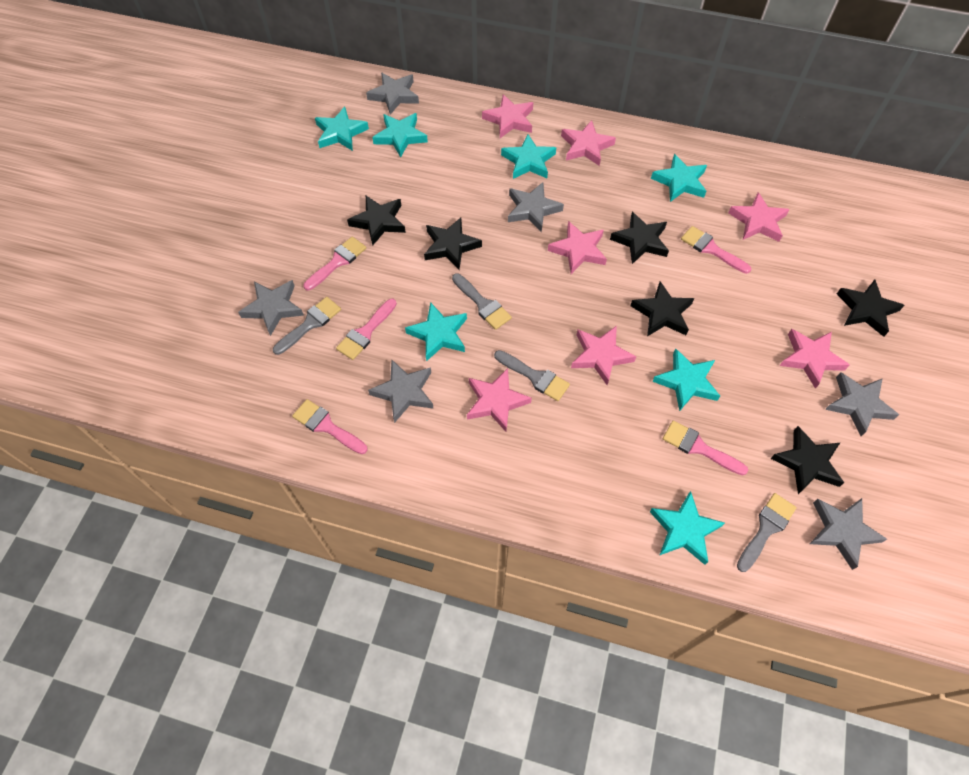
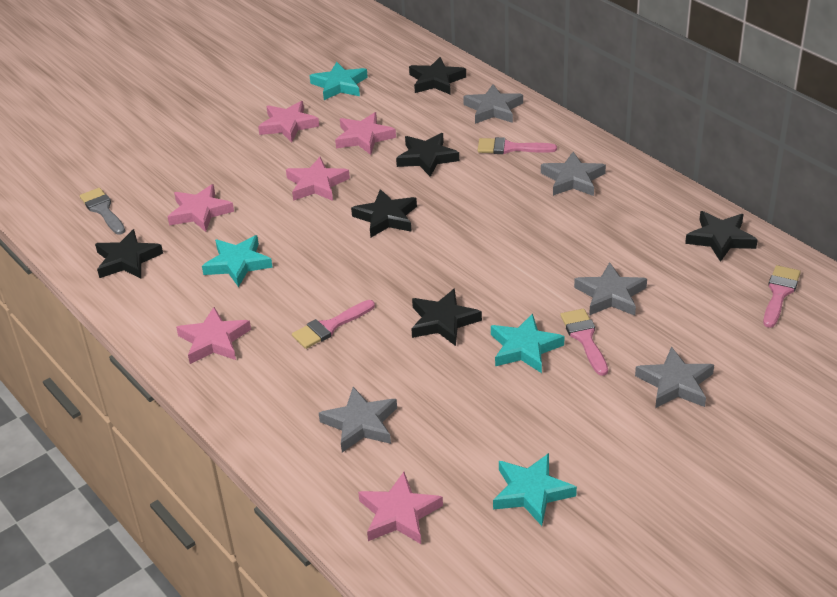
grey brush: 4 -> 1
grey star: 6 -> 5
pink brush: 5 -> 4
pink star: 7 -> 6
turquoise star: 7 -> 4

